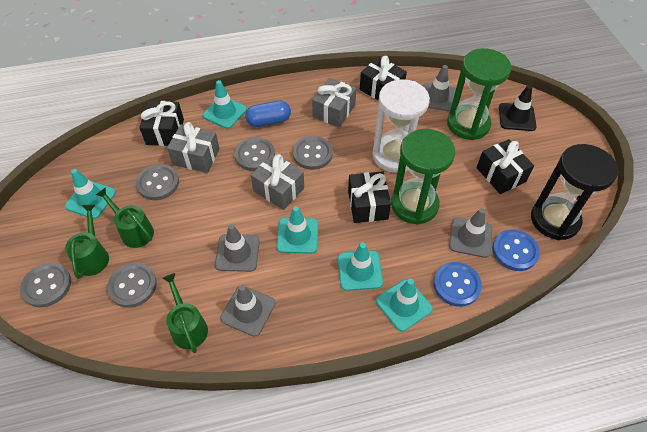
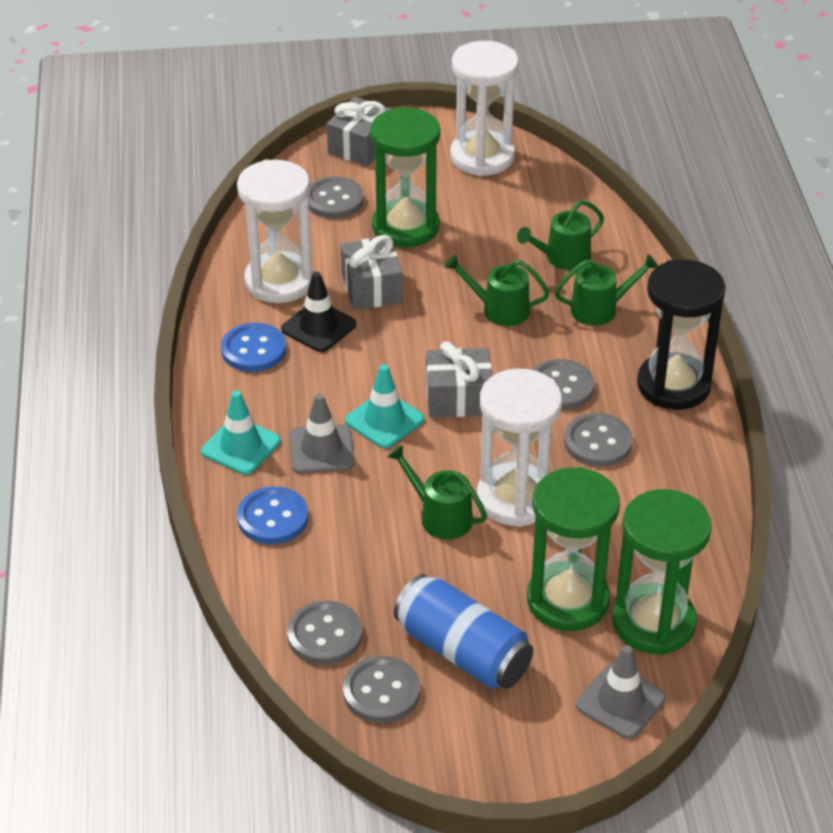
black gift: 4 -> 0
blue can: 0 -> 1
blue capsule: 1 -> 0
green hourglass: 2 -> 3
green watering can: 3 -> 4
grey traffic cone: 4 -> 2
turquoise traffic cone: 5 -> 2
white hourglass: 1 -> 3

